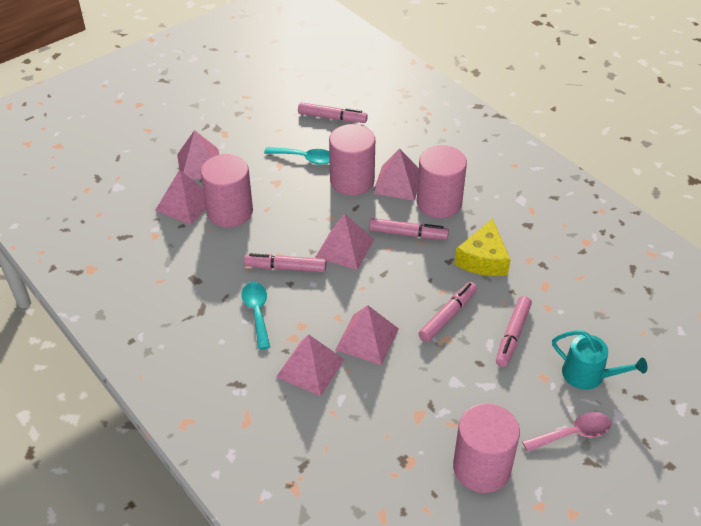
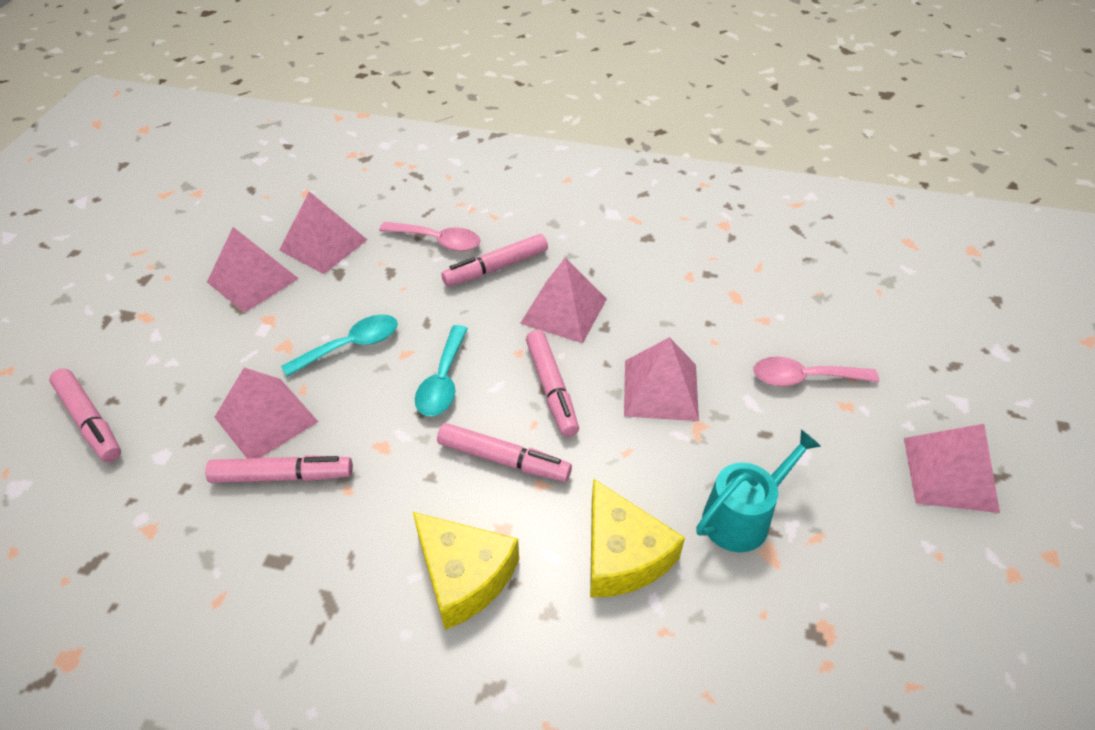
pink cylinder: 4 -> 0
pink spoon: 1 -> 2
yellow cheese: 1 -> 2

